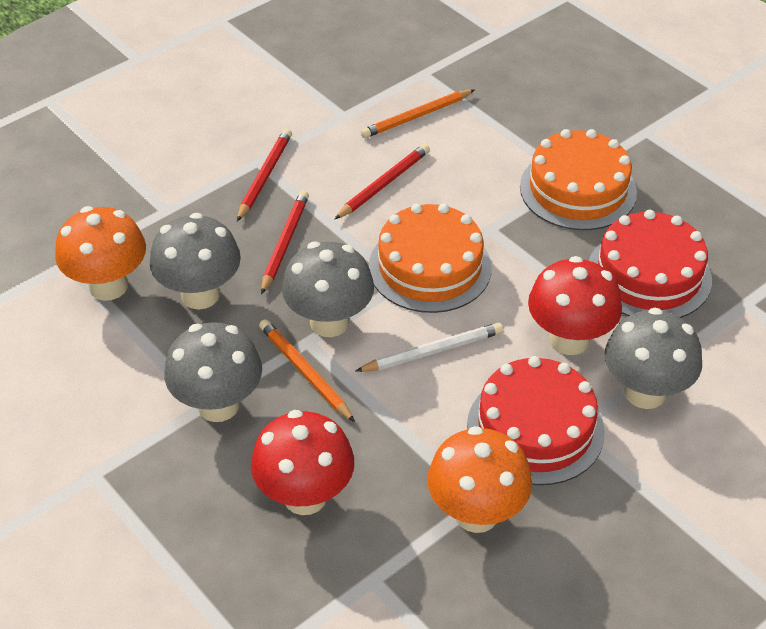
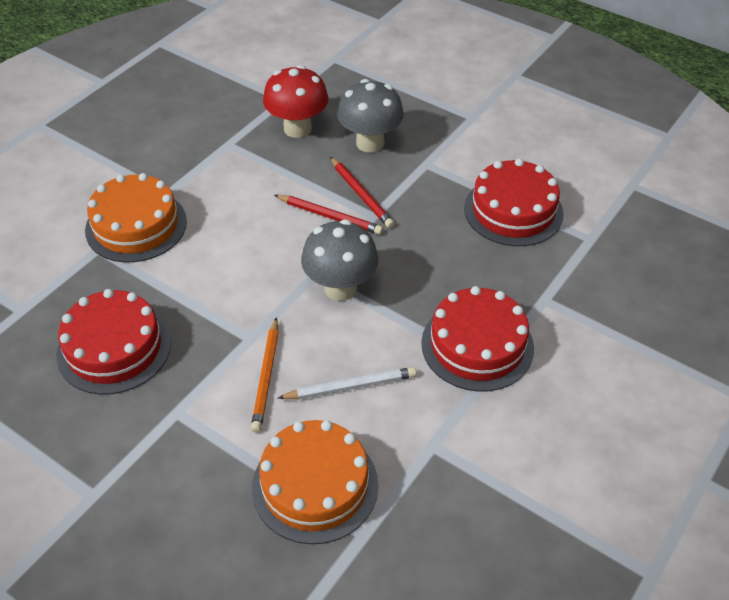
grey mushroom: 4 -> 2
orange mushroom: 2 -> 0
orange pencil: 2 -> 1
red cake: 2 -> 3
red mushroom: 2 -> 1
red pencil: 3 -> 2

